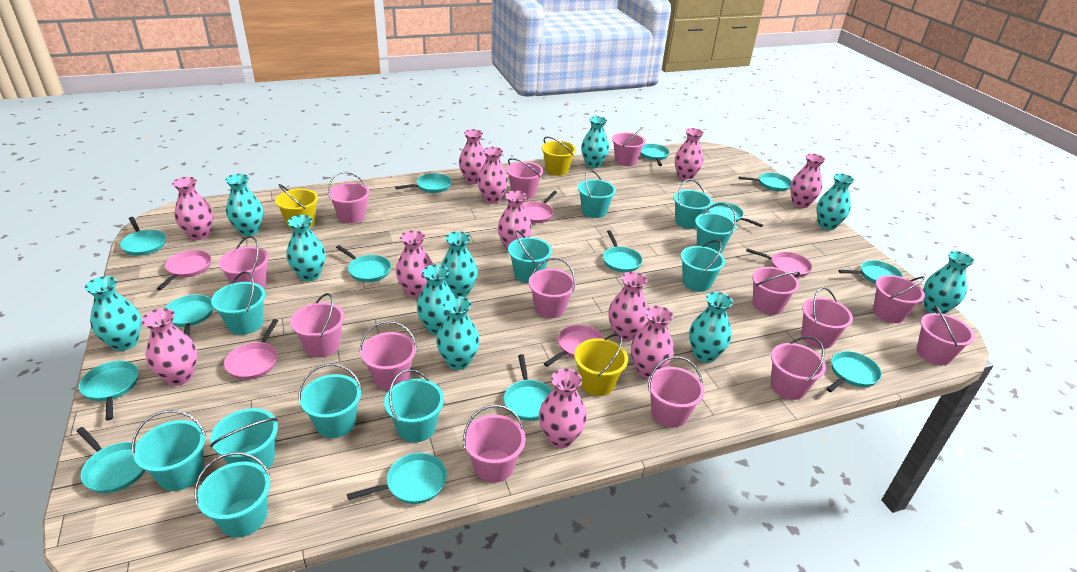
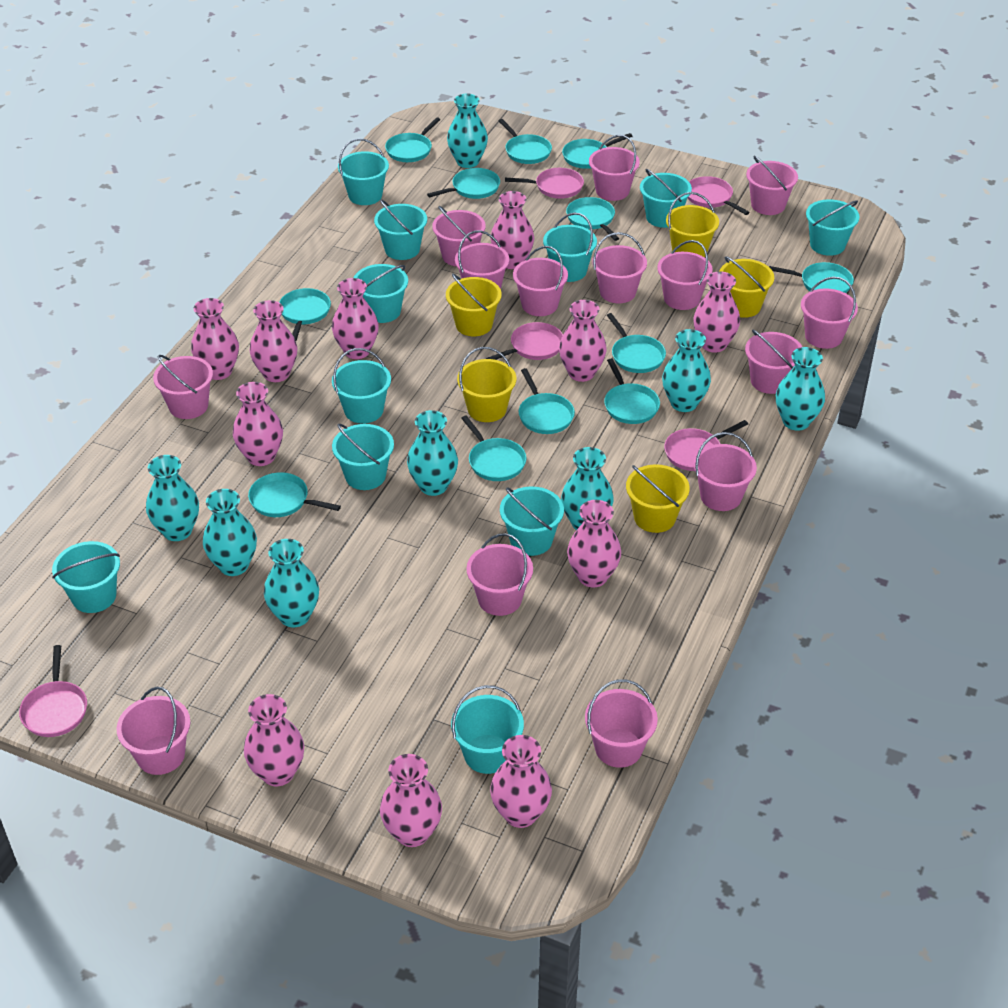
turquoise pan: 14 -> 12
turquoise vase: 10 -> 8
yellow bucket: 3 -> 5

